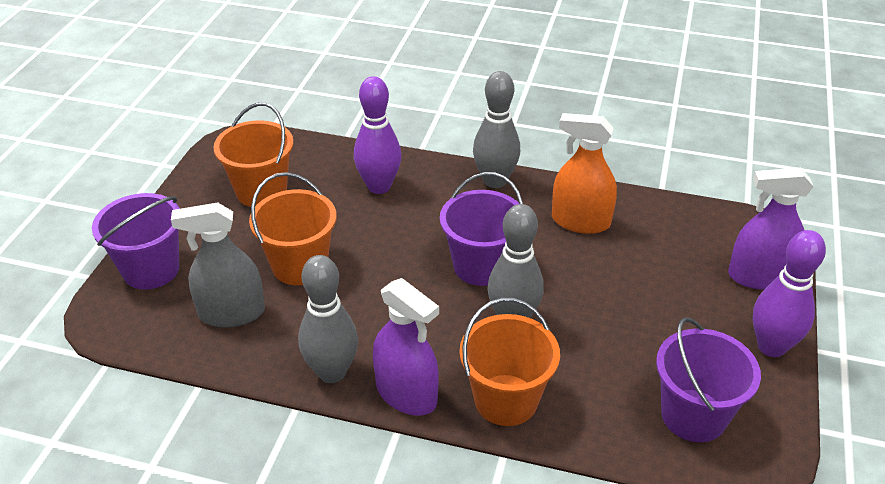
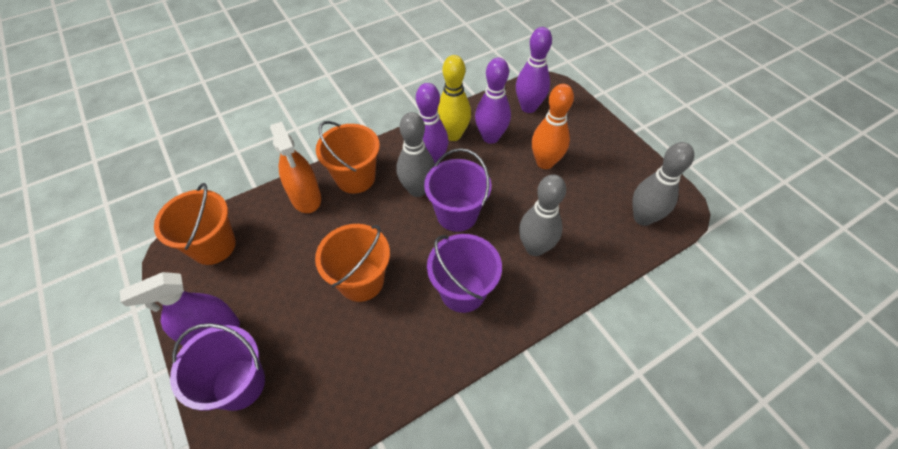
grey spray bottle: 1 -> 0
orange bowling pin: 0 -> 1
purple bowling pin: 2 -> 3
purple spray bottle: 2 -> 1
yellow bowling pin: 0 -> 1

